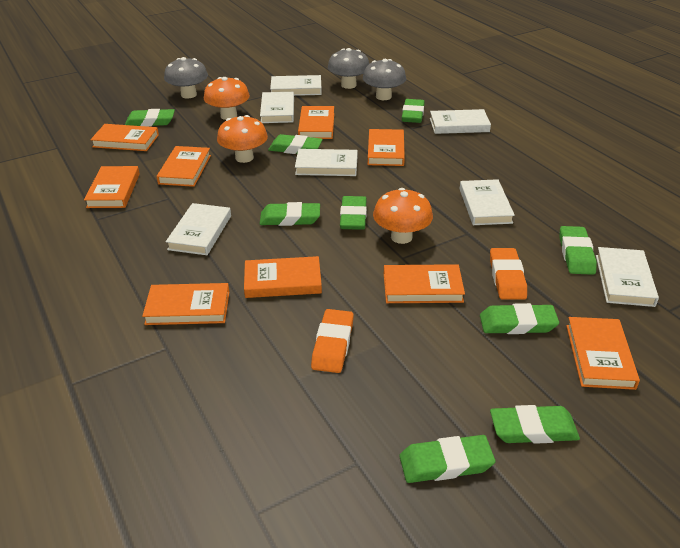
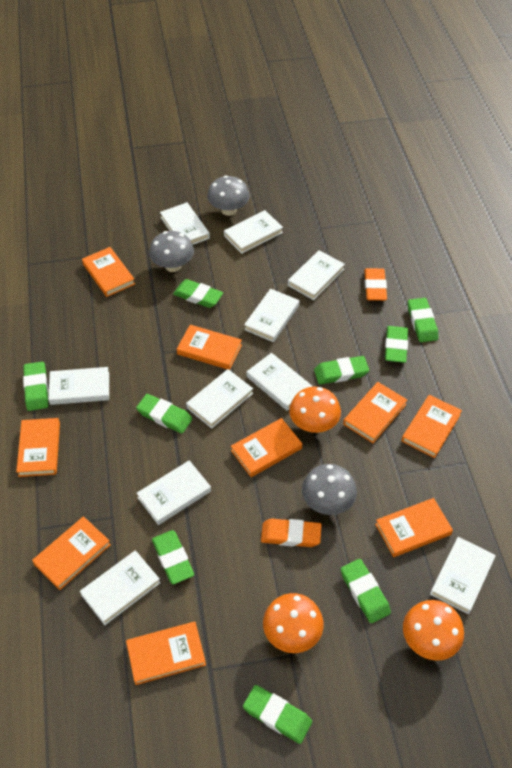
white book: 7 -> 10

